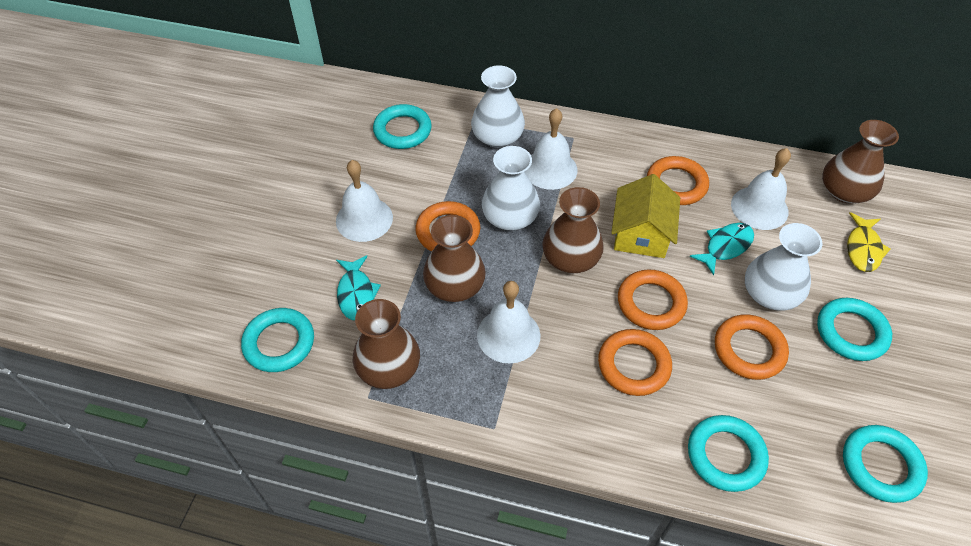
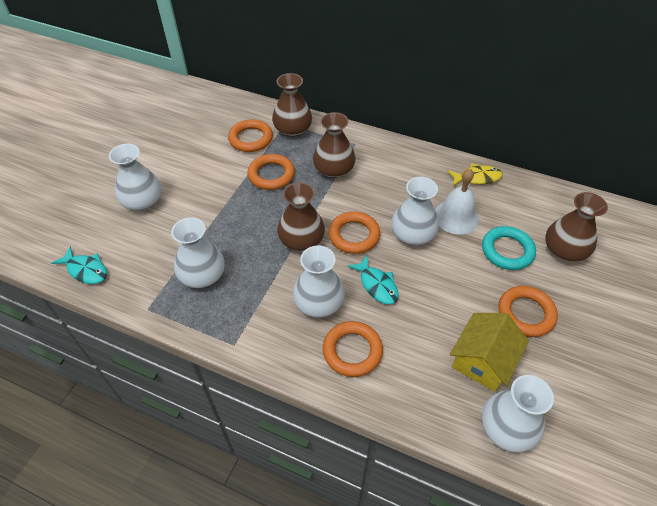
turquoise ring: 5 -> 1
white bell: 4 -> 1
white vase: 3 -> 5

